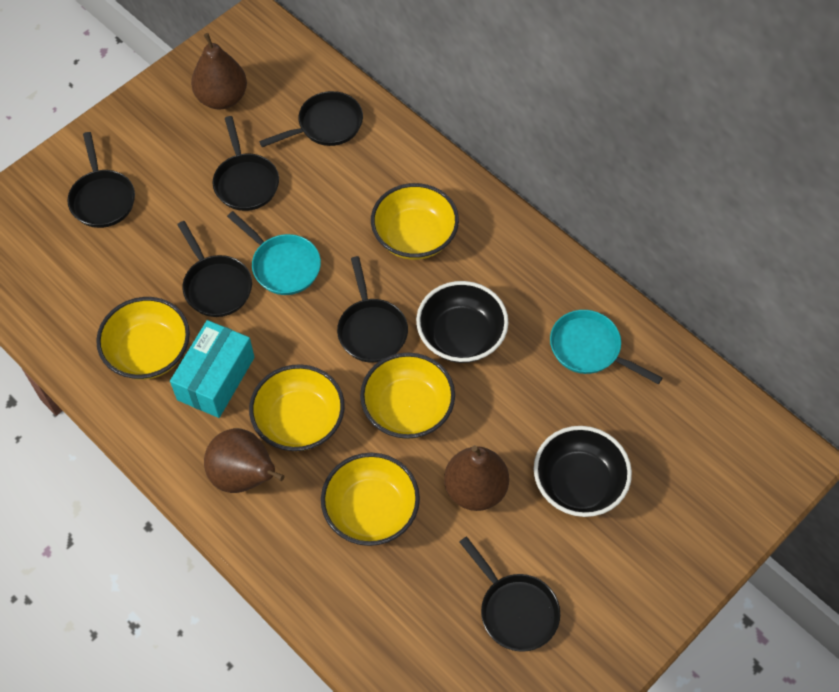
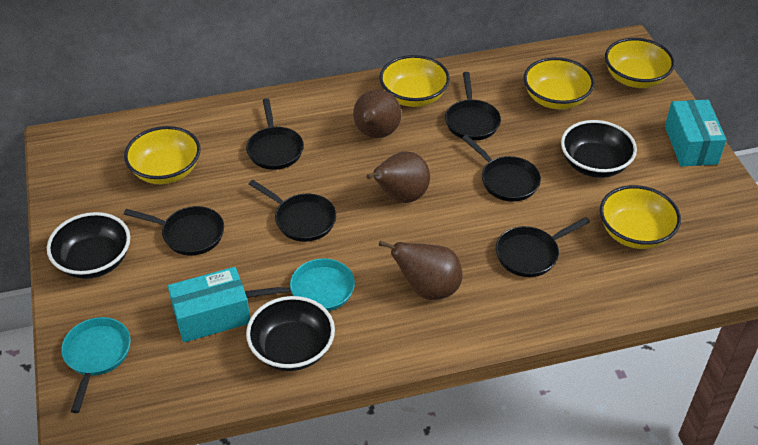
black bowl: 2 -> 3
turquoise box: 1 -> 2

